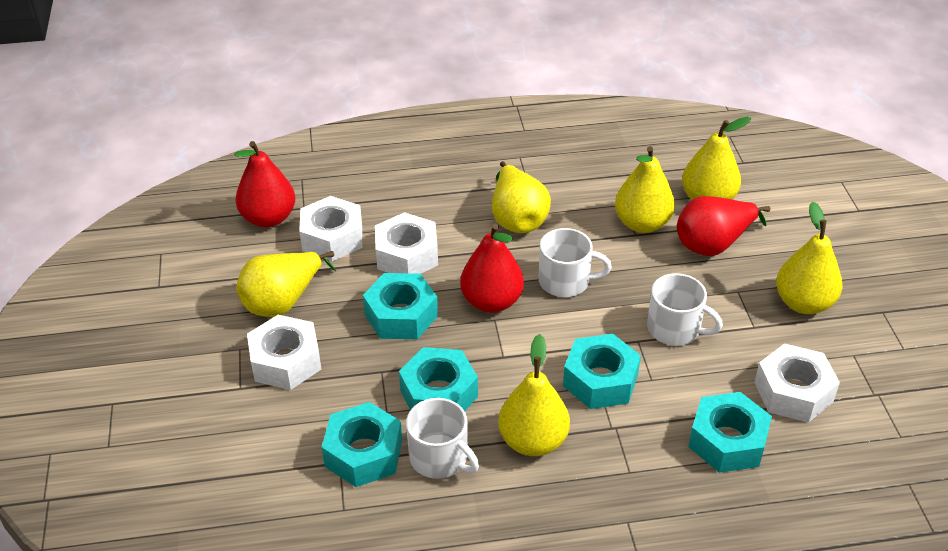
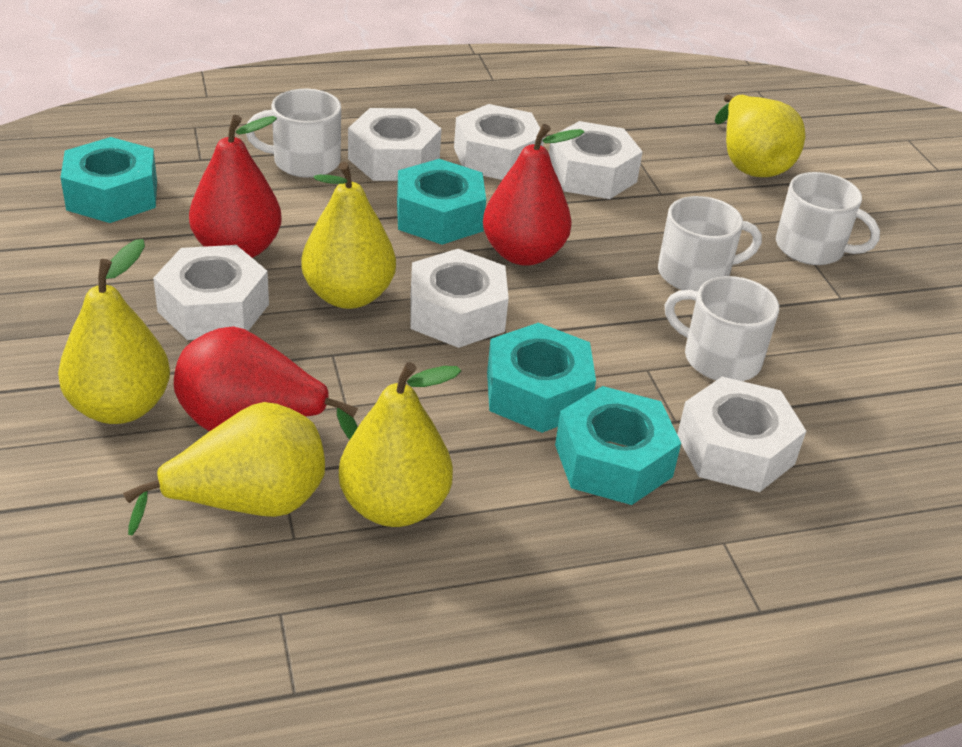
turquoise nut: 5 -> 4
white mug: 3 -> 4
white nut: 4 -> 6
yellow pear: 6 -> 5

